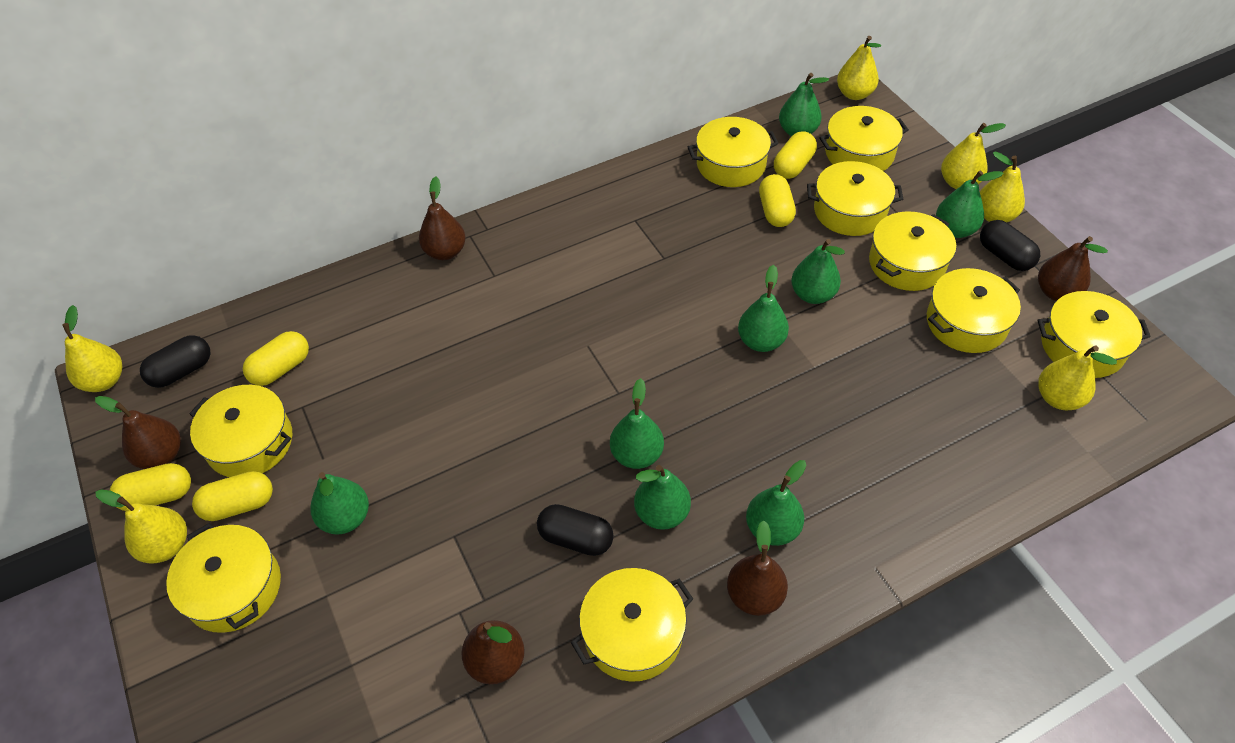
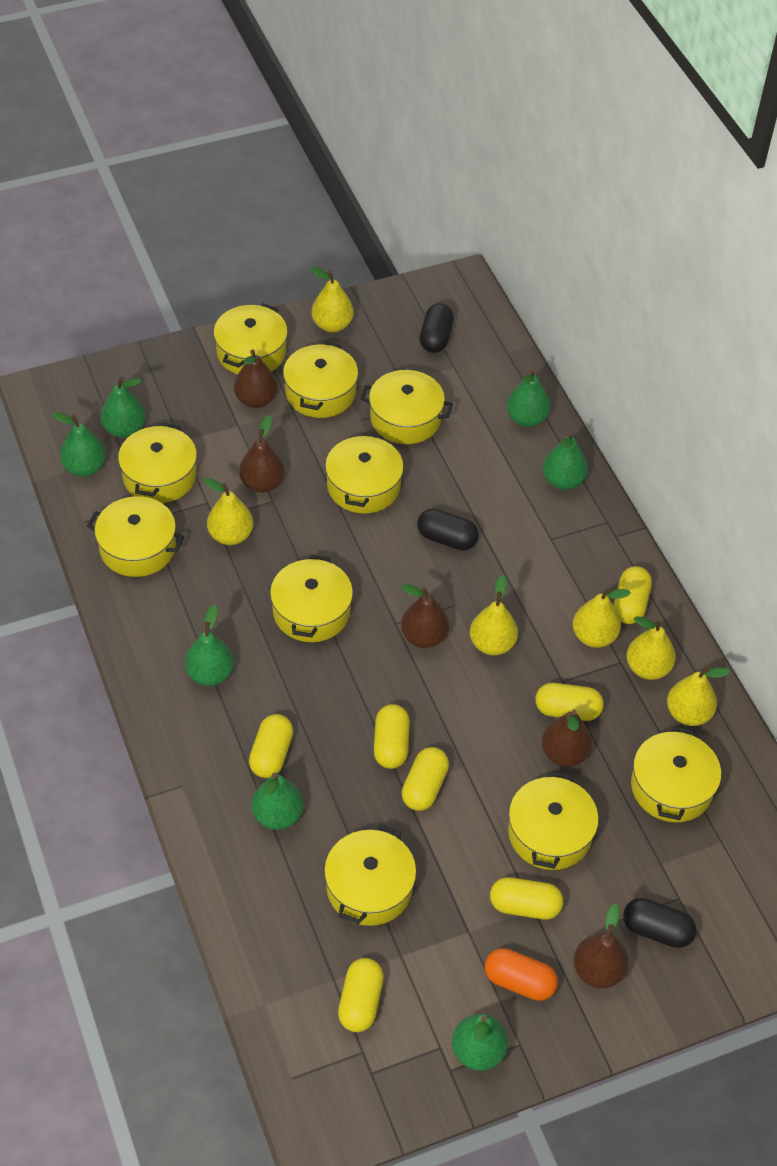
green pear: 8 -> 7
orange capsule: 0 -> 1
yellow capsule: 5 -> 7
yellow pot: 9 -> 10

